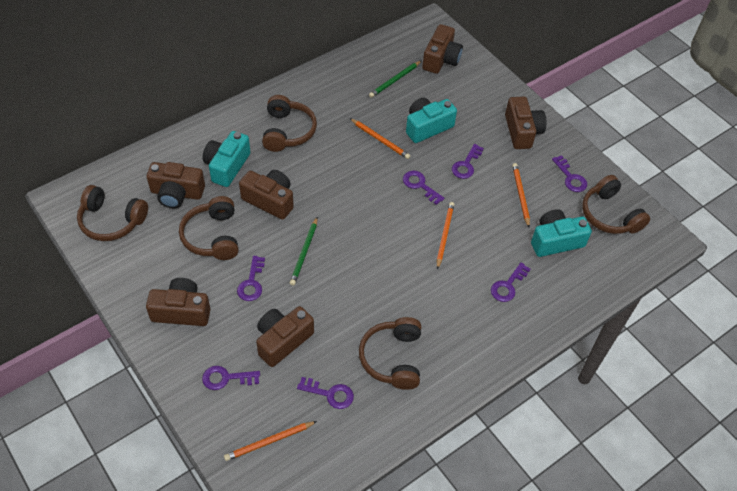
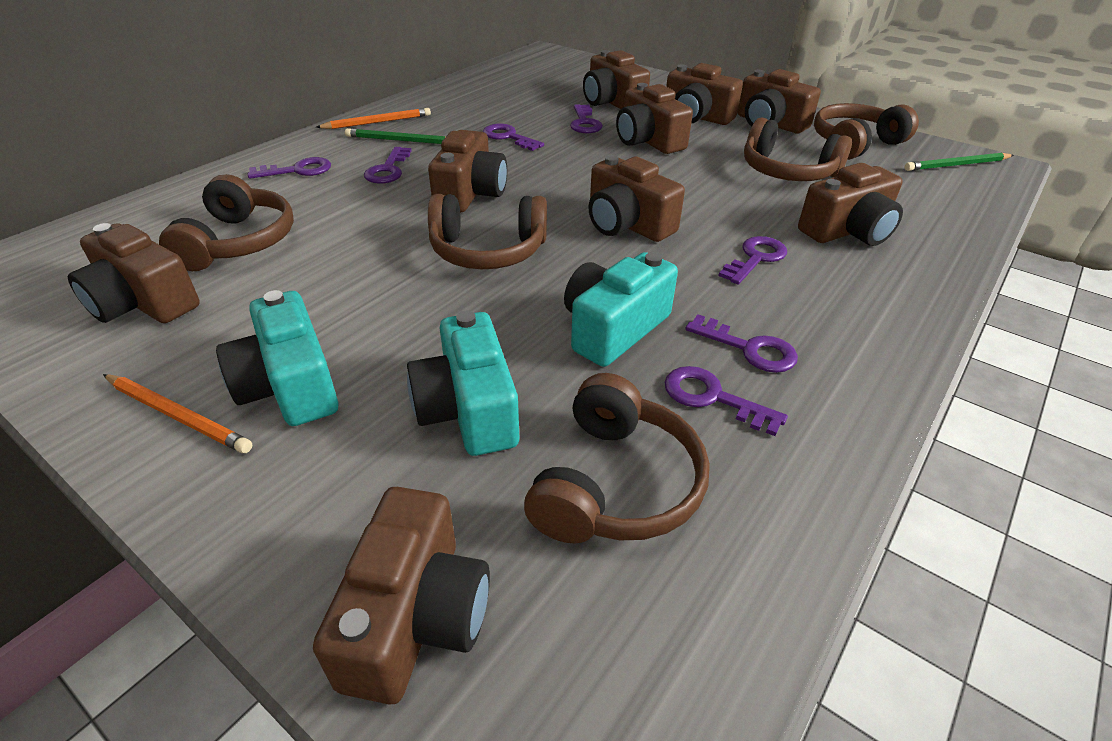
brown camera: 6 -> 9
orange pencil: 4 -> 2

